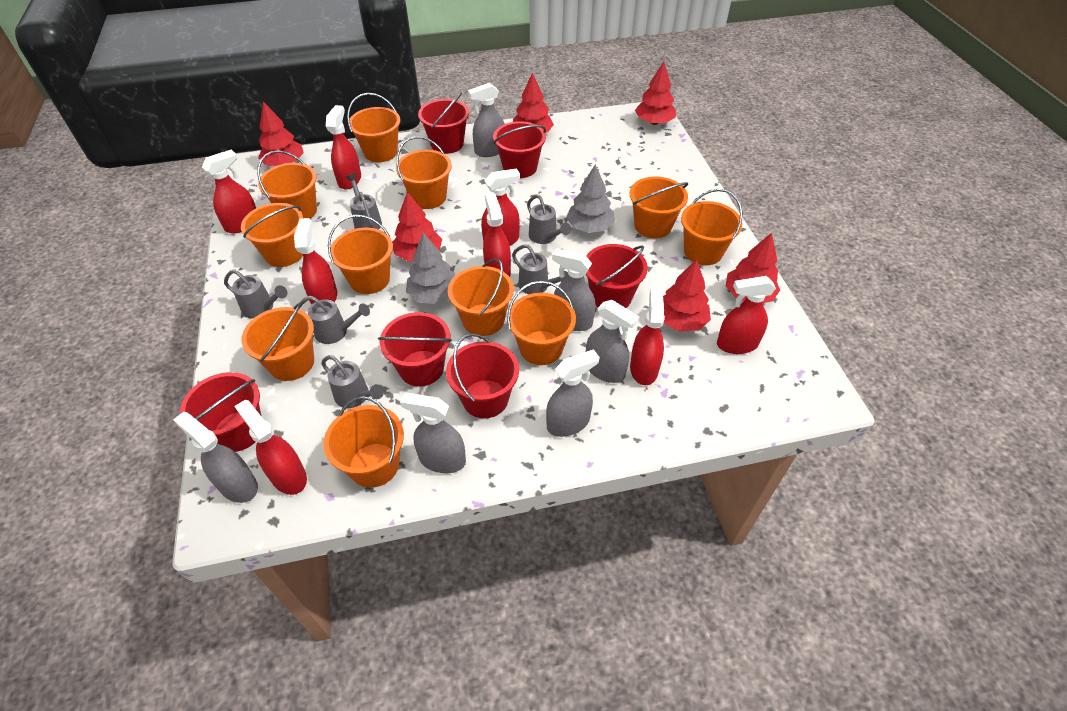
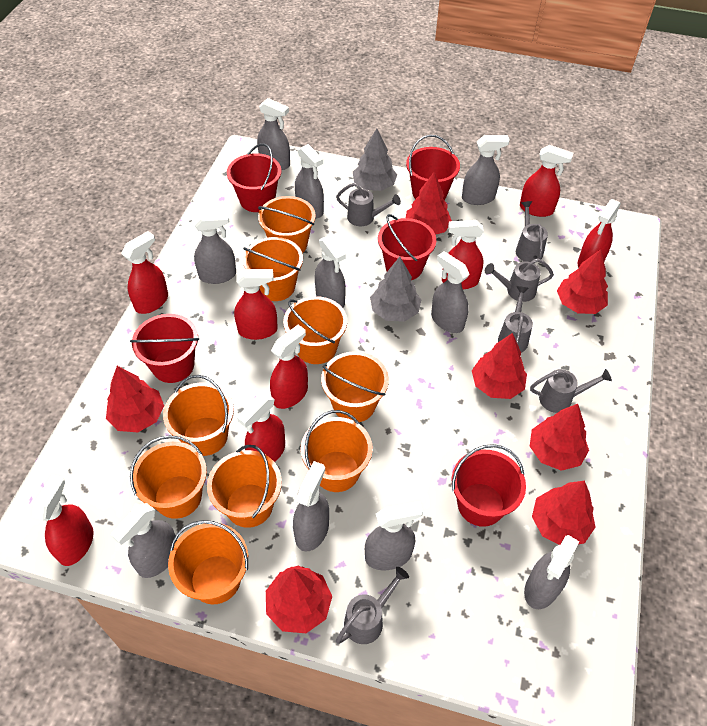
grey spray bottle: 6 -> 10
orange bucket: 11 -> 9
red bucket: 6 -> 5
red tree: 6 -> 7

